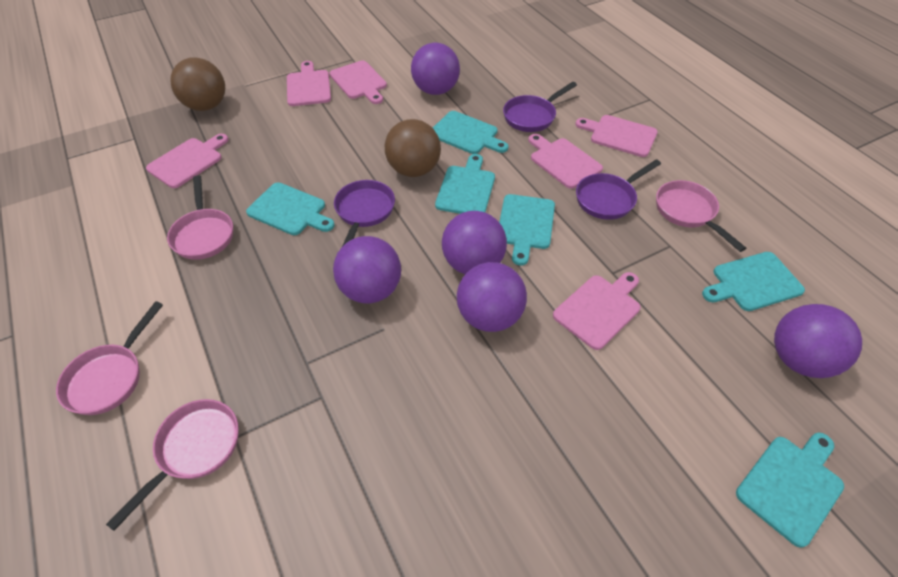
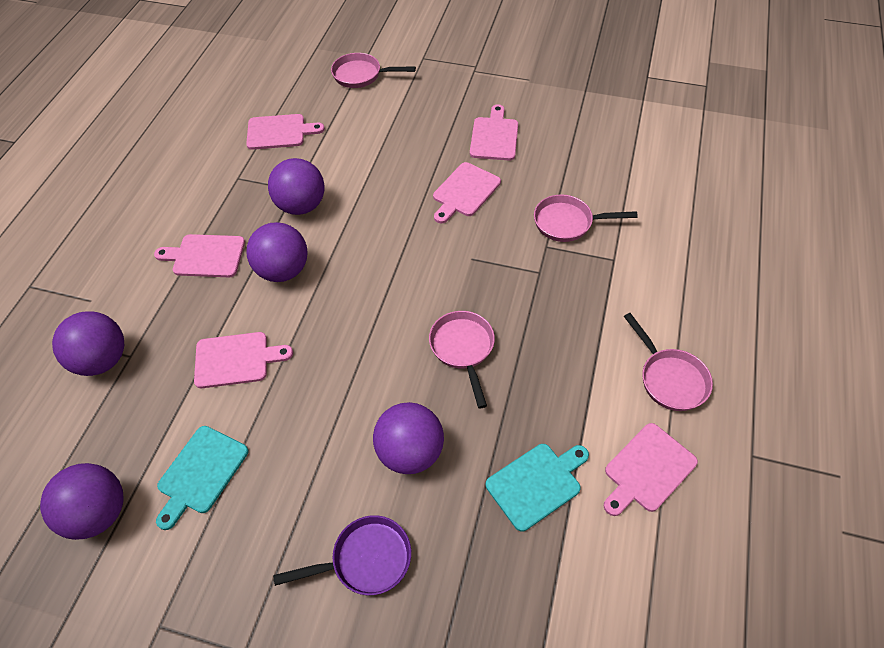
brown ball: 2 -> 0
purple pan: 3 -> 1
turquoise cutting board: 6 -> 2

